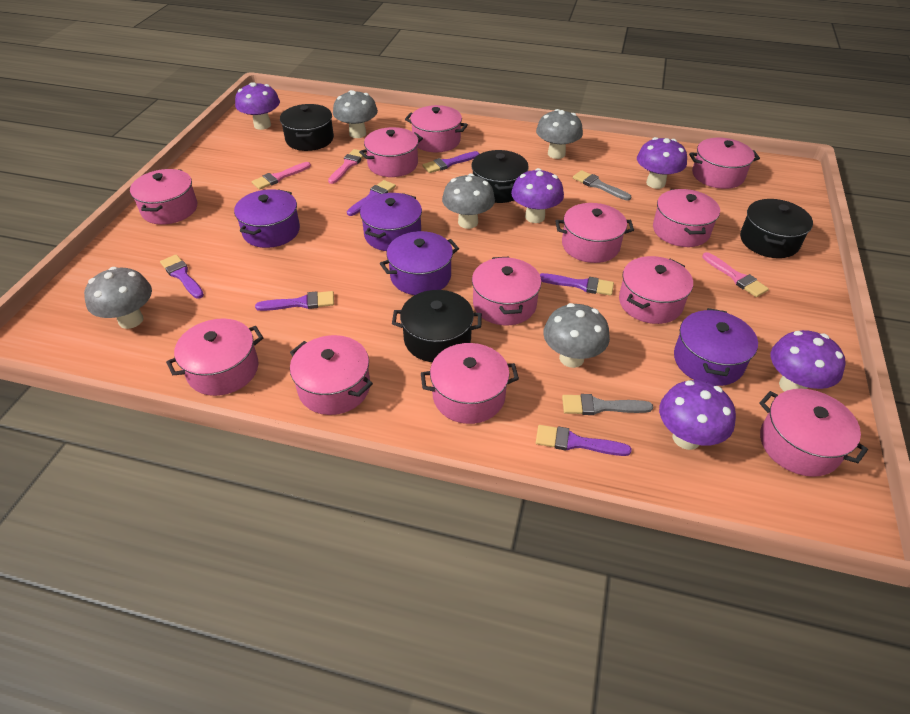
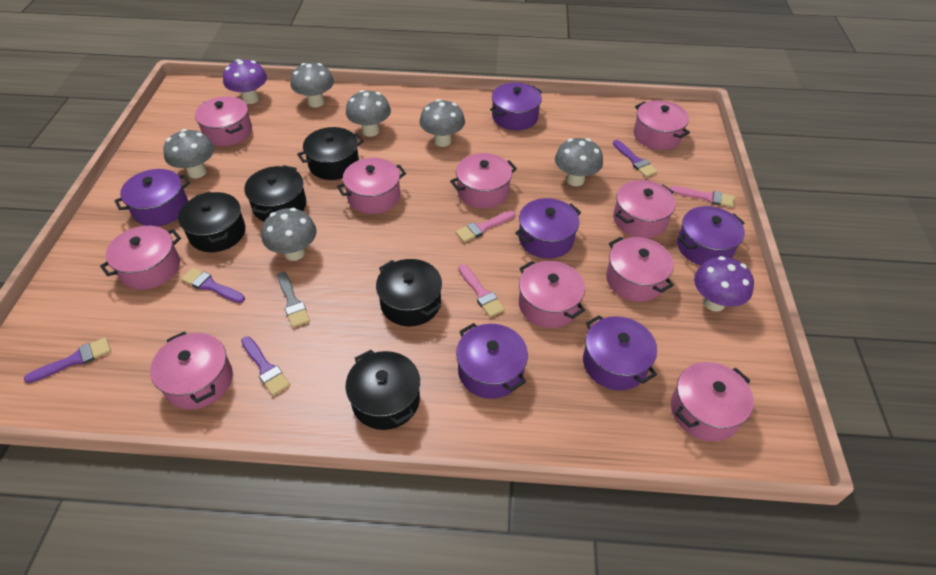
black pot: 4 -> 5
grey brush: 2 -> 1
grey mushroom: 5 -> 6
pink pot: 12 -> 10
purple brush: 6 -> 4
purple mushroom: 5 -> 2
purple pot: 4 -> 6

